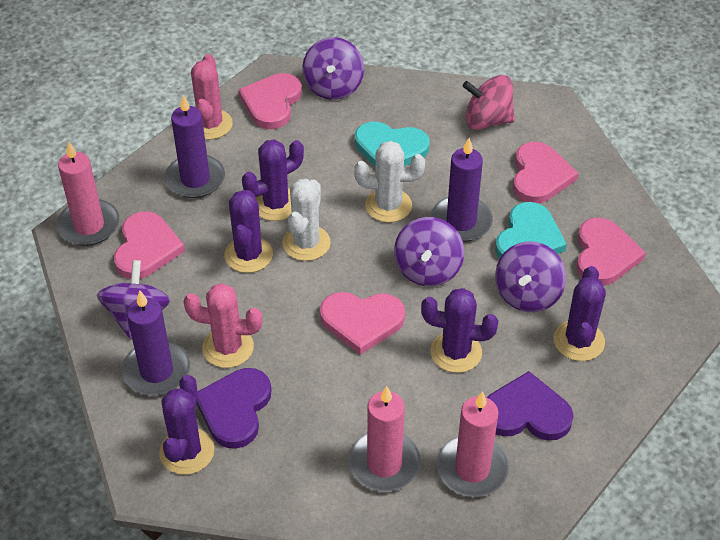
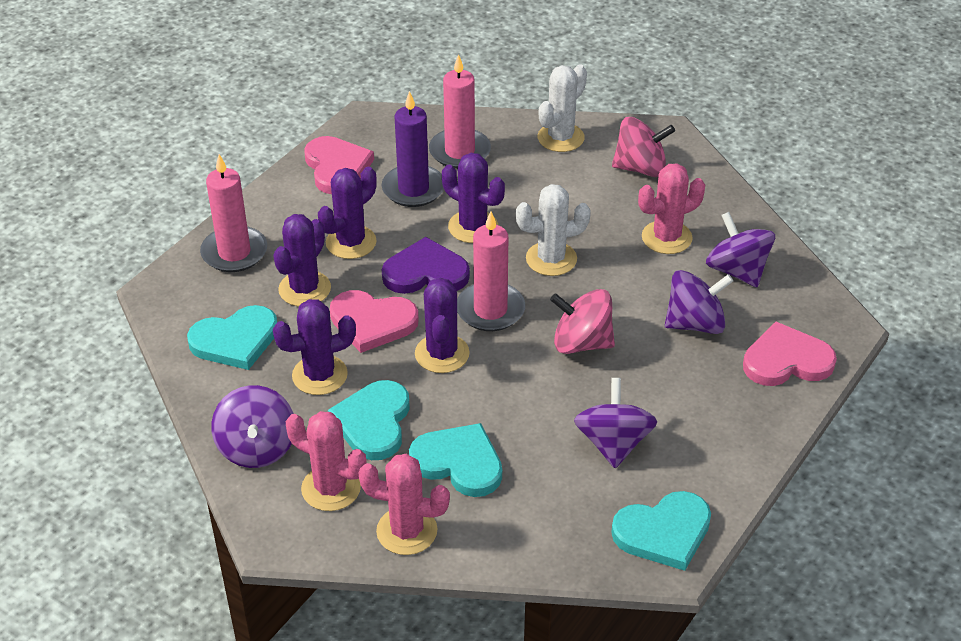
pink cactus: 2 -> 3
pink heart: 5 -> 3
pink spinning top: 1 -> 2
purple candle: 3 -> 1
purple heart: 2 -> 1
turquoise heart: 2 -> 4

